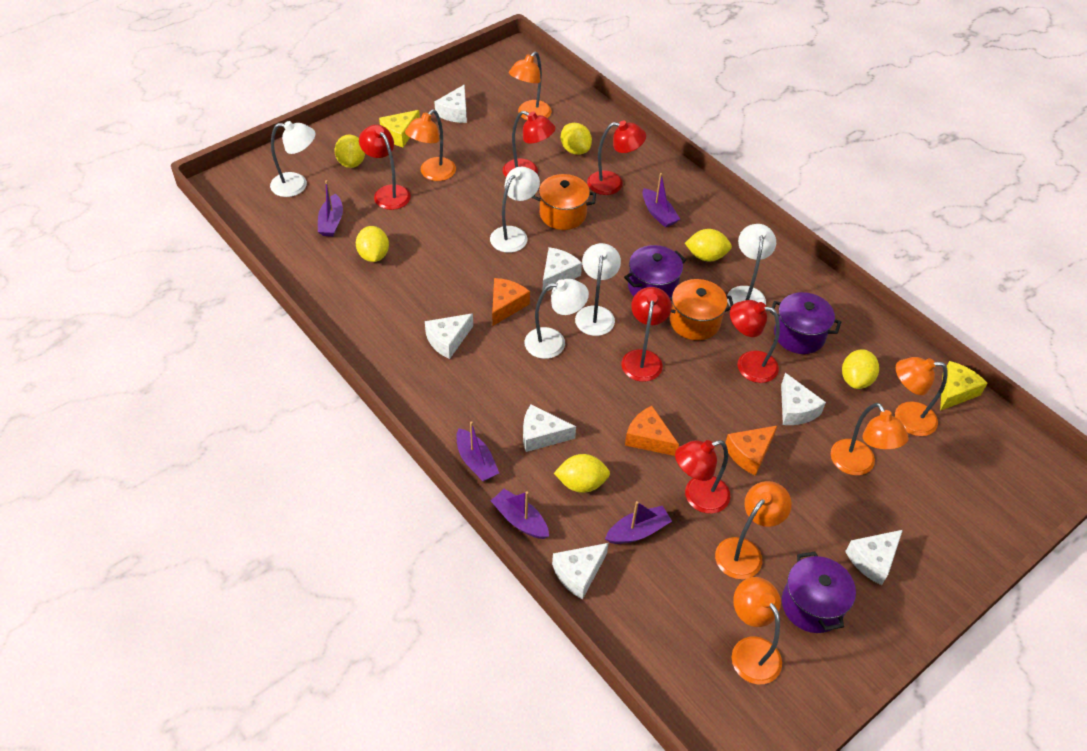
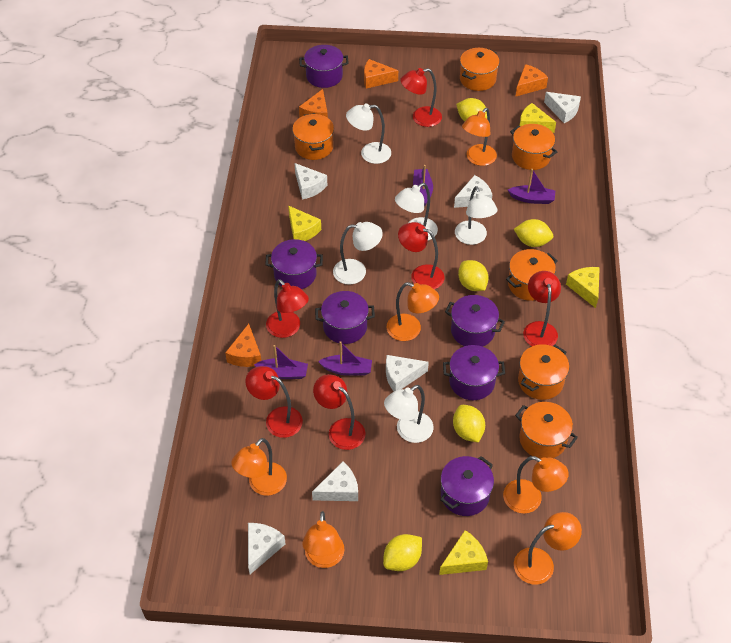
orange cheese: 3 -> 4
orange pot: 2 -> 6
purple boat: 5 -> 4
purple pot: 3 -> 6
white cheese: 7 -> 6
yellow cheese: 2 -> 4
yellow lemon: 6 -> 5

